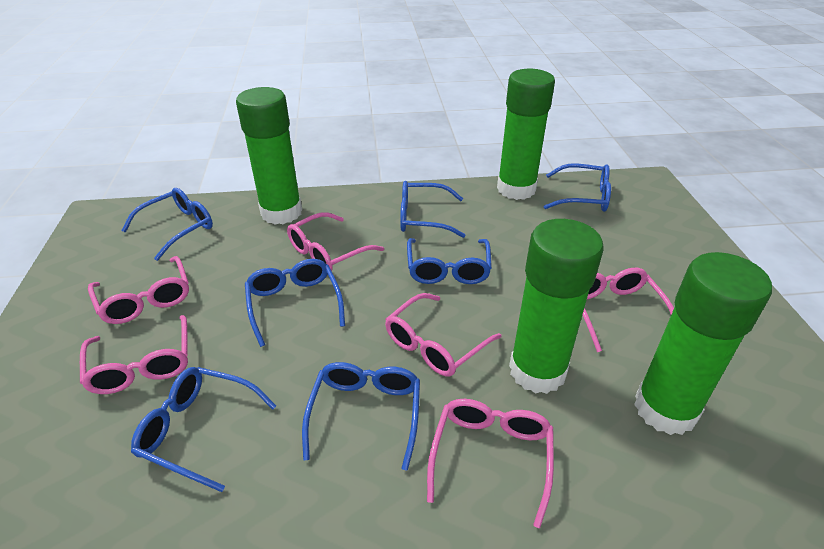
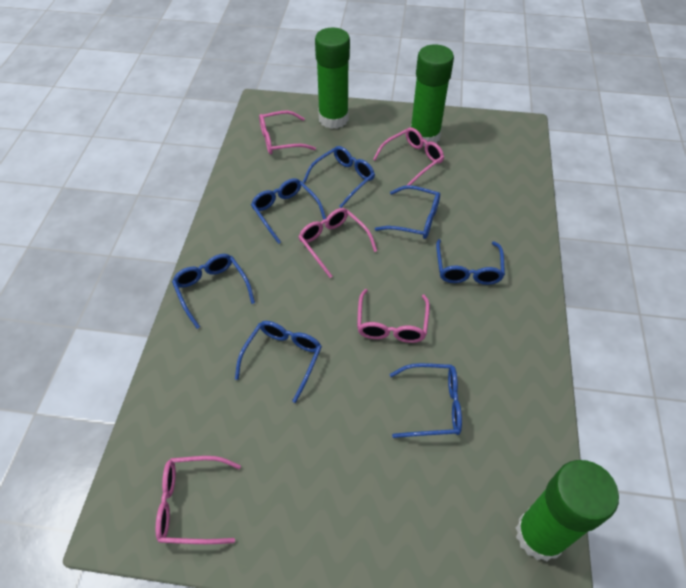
green glue stick: 4 -> 3
pink glasses: 6 -> 5

